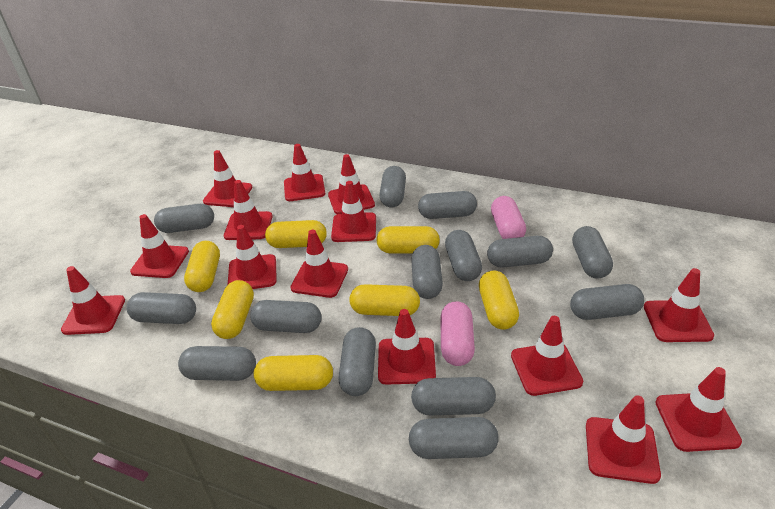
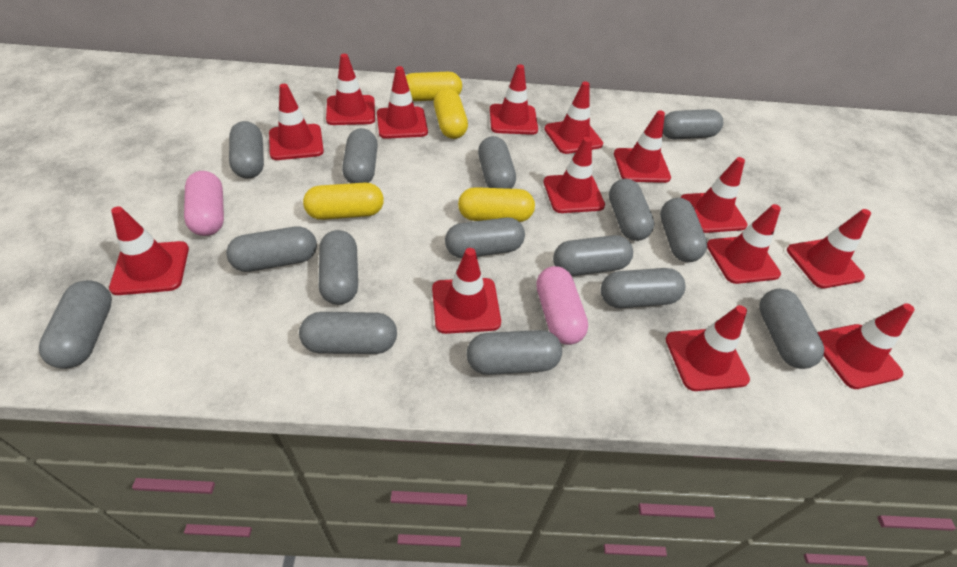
grey capsule: 14 -> 15
yellow capsule: 7 -> 4

